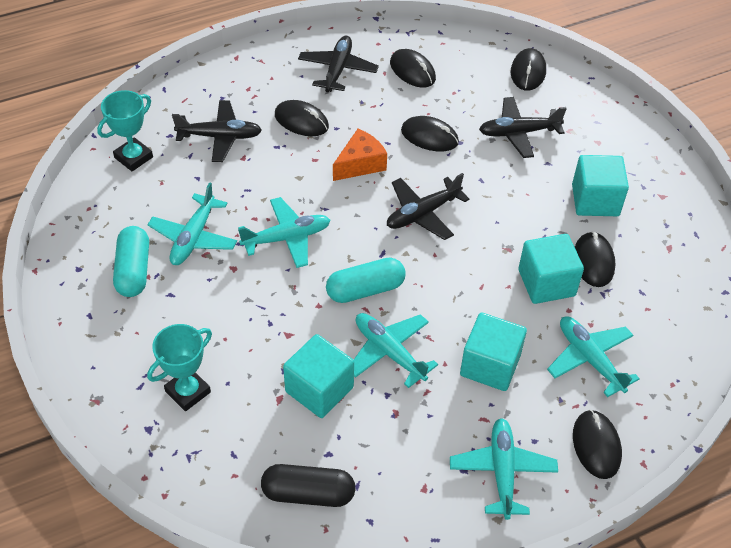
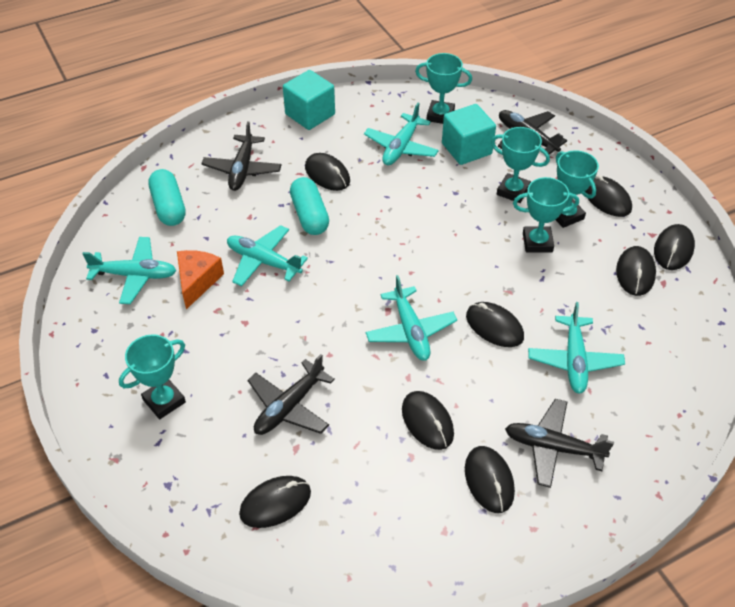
black capsule: 1 -> 0
black mouse: 6 -> 8
turquoise cube: 4 -> 2
turquoise trophy: 2 -> 5

